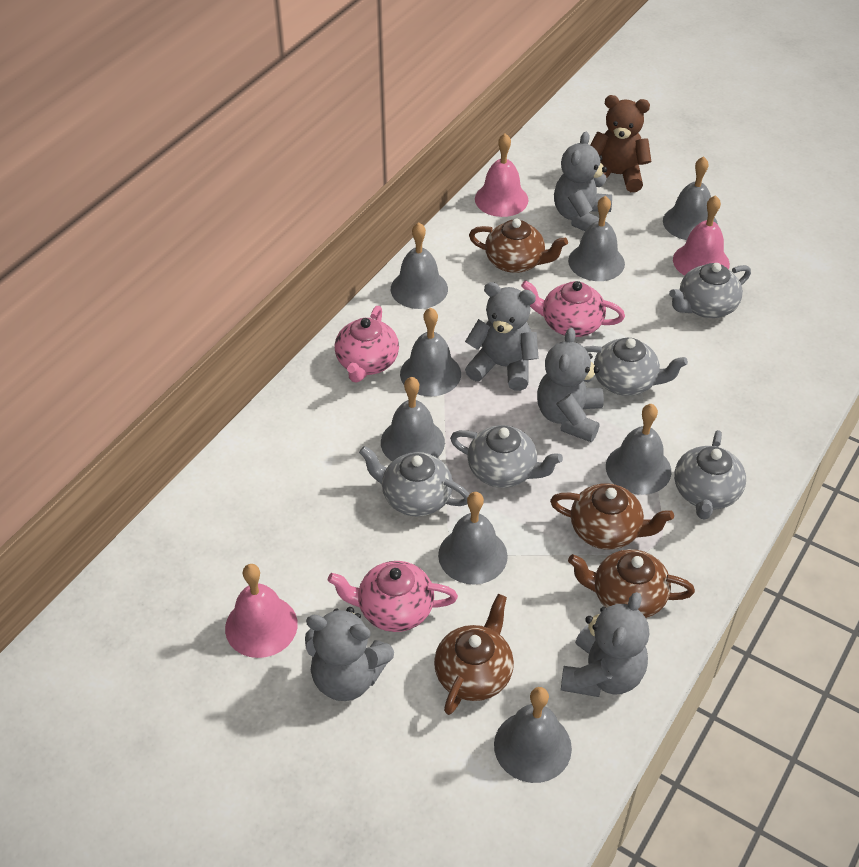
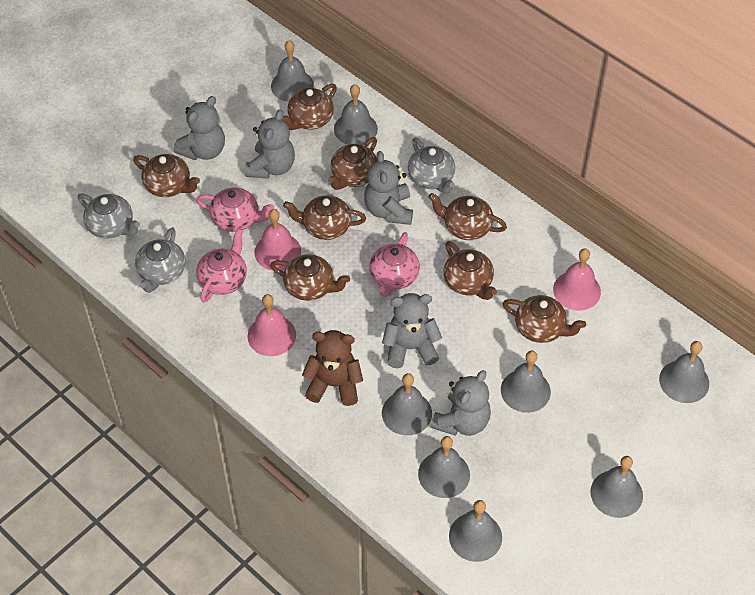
brown teapot: 4 -> 8
grey teapot: 5 -> 3

